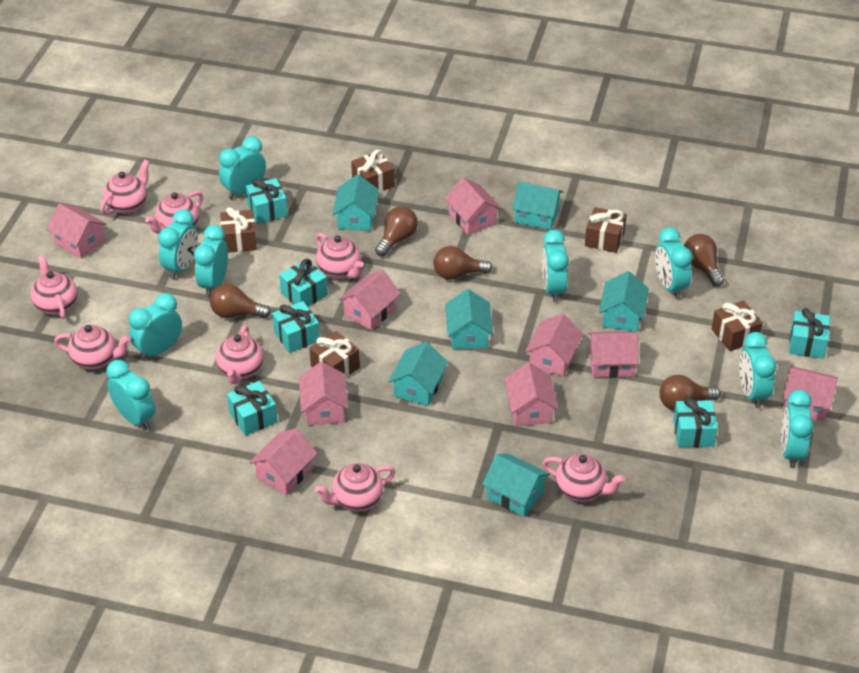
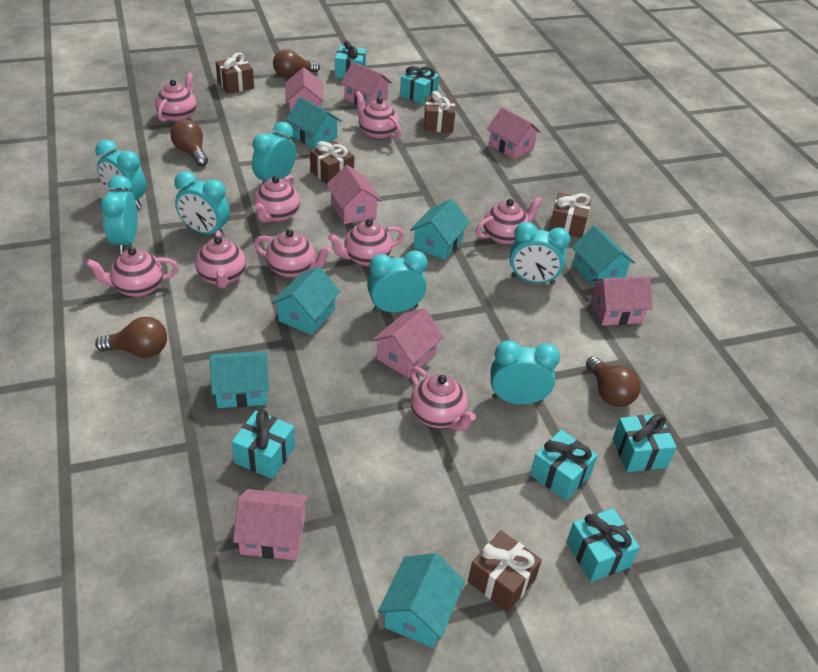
brown light bulb: 5 -> 4
pink house: 9 -> 7
pink teapot: 8 -> 9
turquoise clock: 9 -> 7

